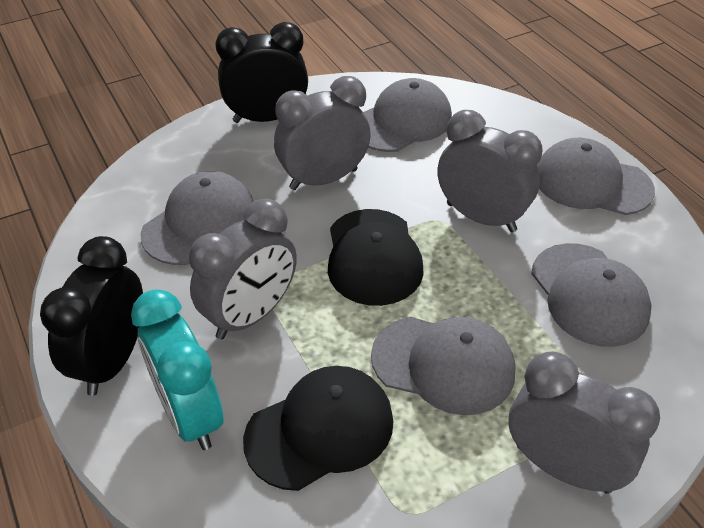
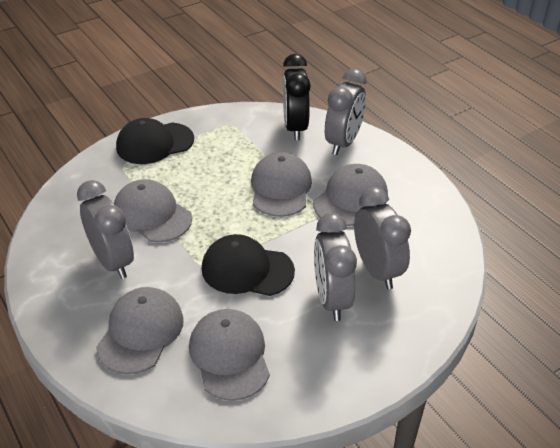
black clock: 2 -> 1
turquoise clock: 1 -> 0

